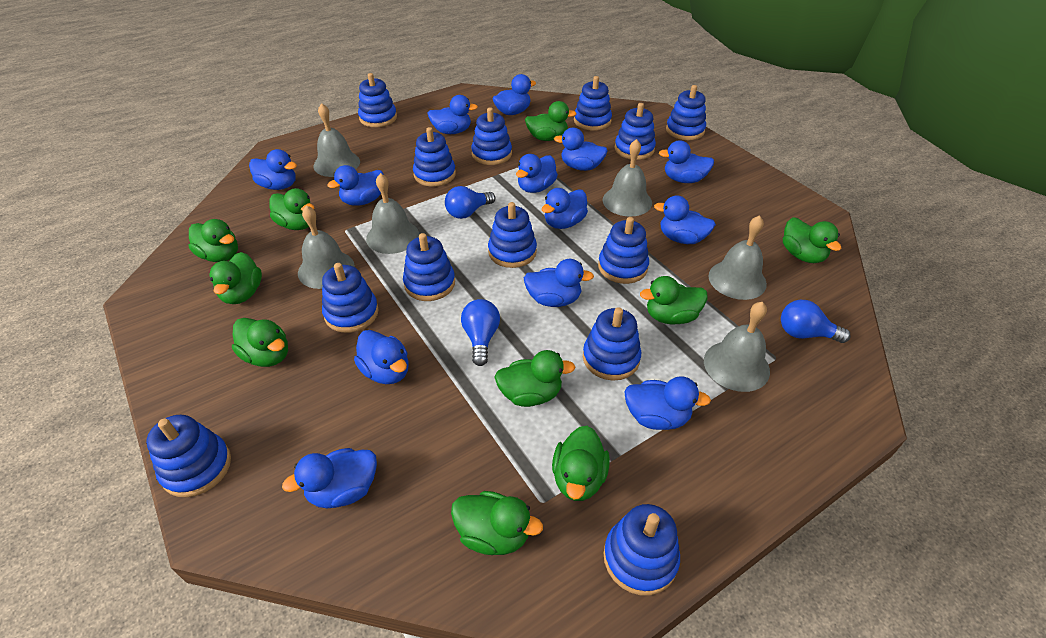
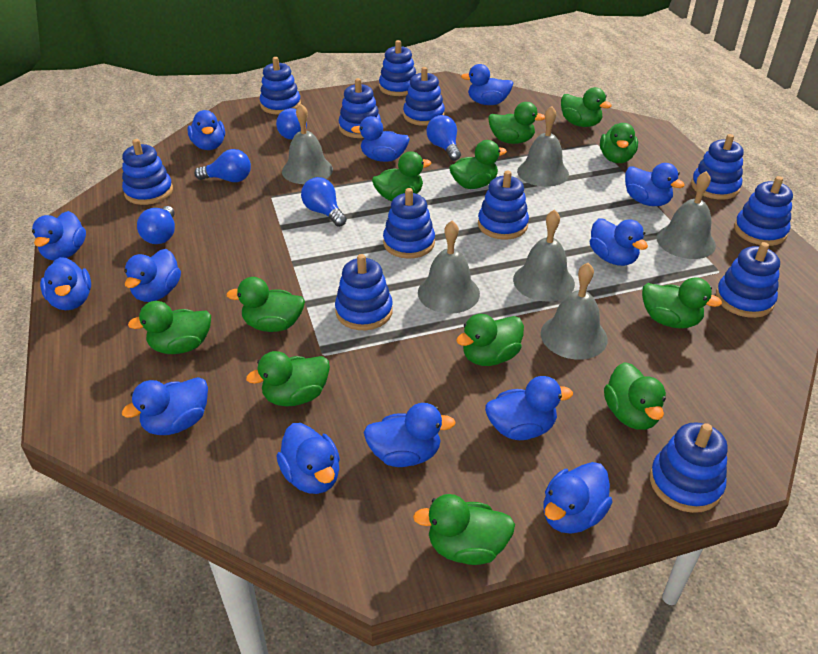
blue light bulb: 3 -> 5
blue stacking toy: 13 -> 12
green duck: 10 -> 12

